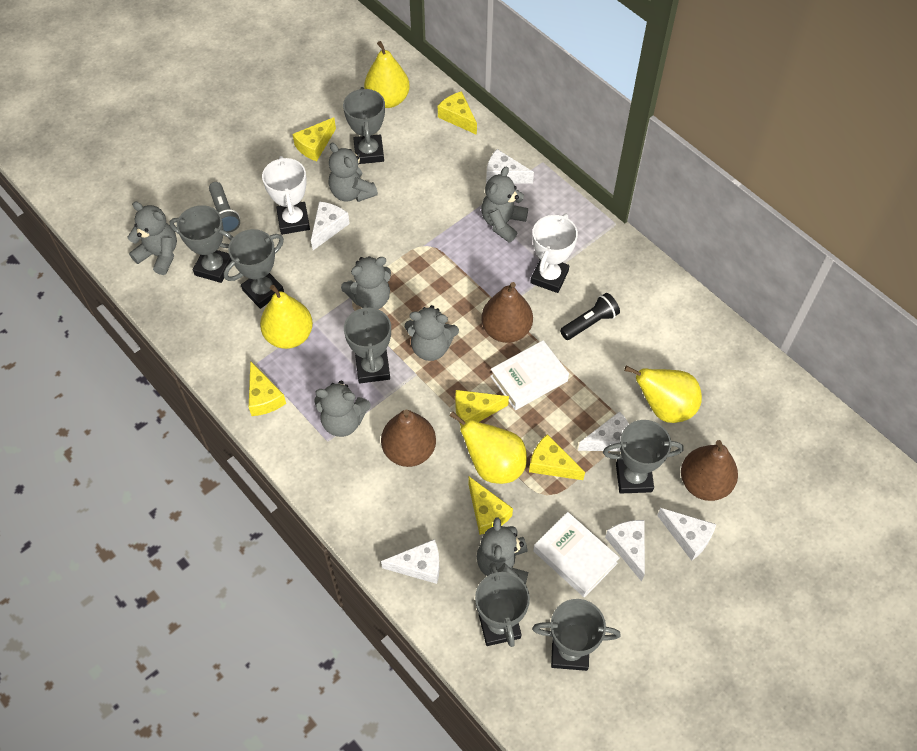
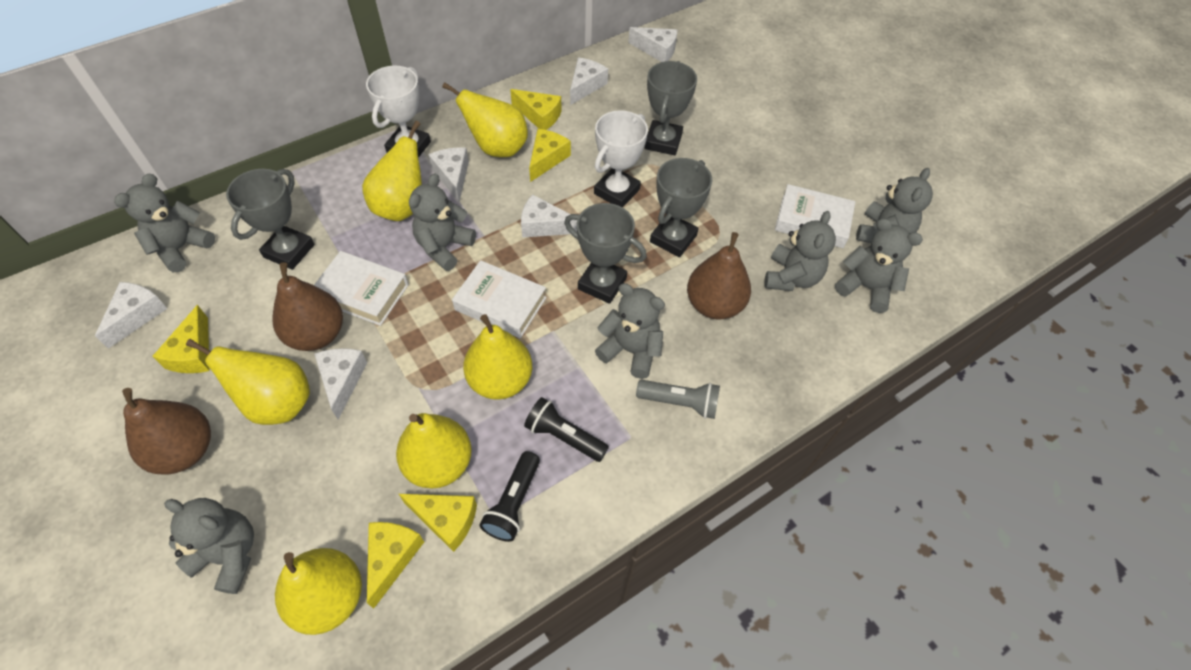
black flashlight: 1 -> 2
grey trophy: 7 -> 4
white book: 2 -> 3
yellow cheese: 6 -> 5
yellow pear: 4 -> 6

